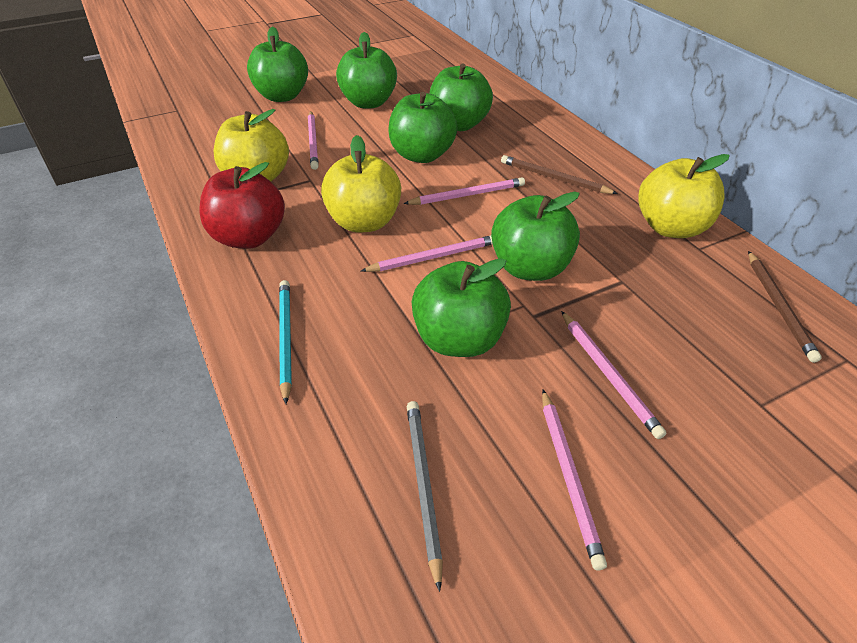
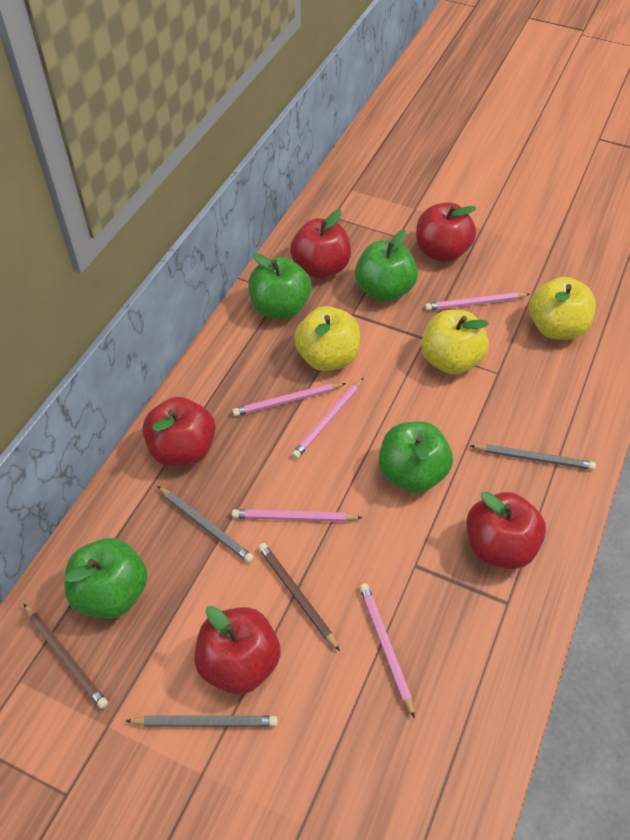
green apple: 6 -> 4
grey pencil: 1 -> 3
red apple: 1 -> 5
turquoise pencil: 1 -> 0

